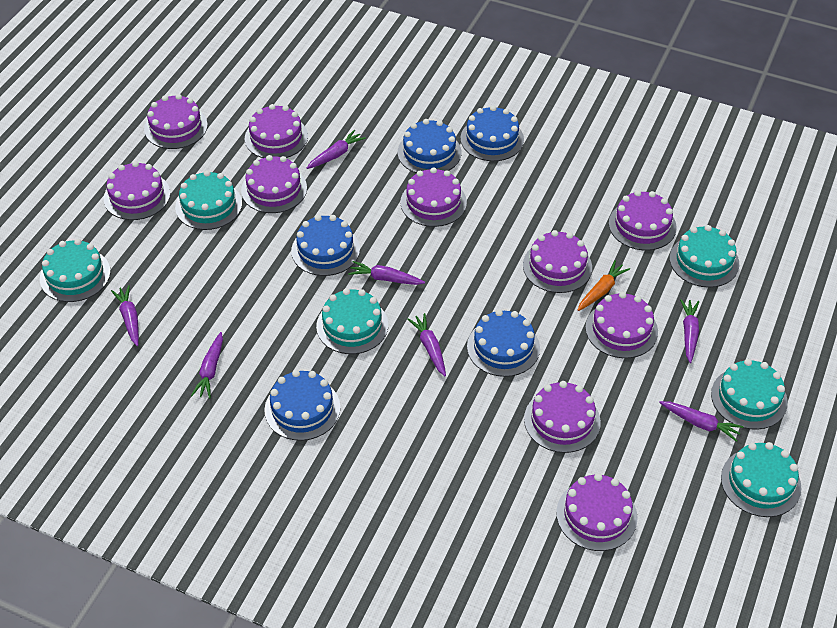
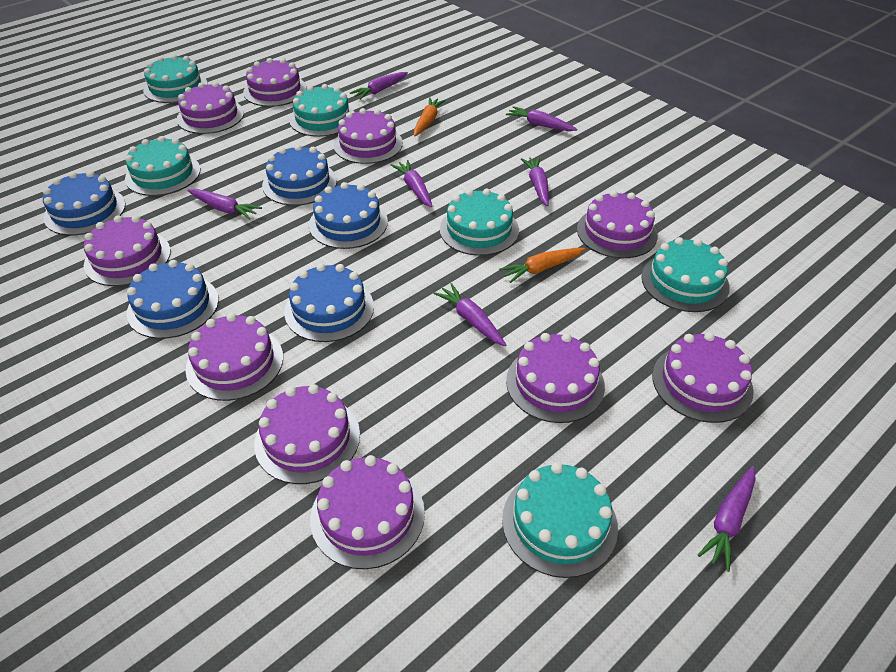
orange carrot: 1 -> 2

